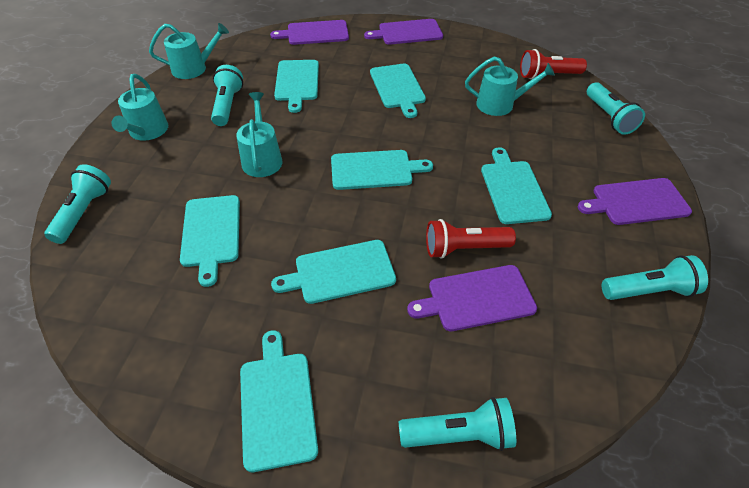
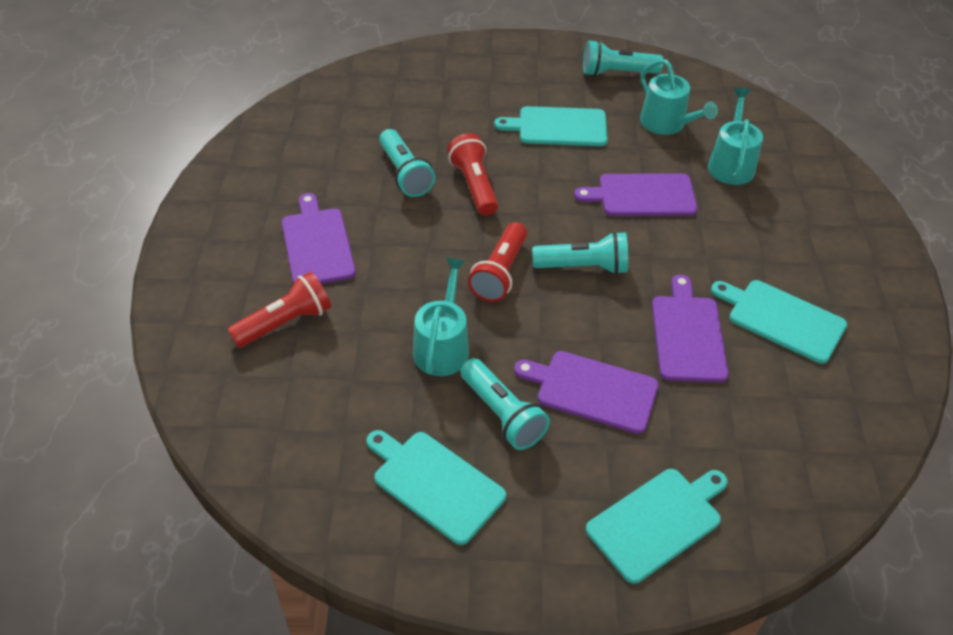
red flashlight: 2 -> 3
turquoise cutting board: 7 -> 4
turquoise flashlight: 5 -> 4
turquoise watering can: 4 -> 3

